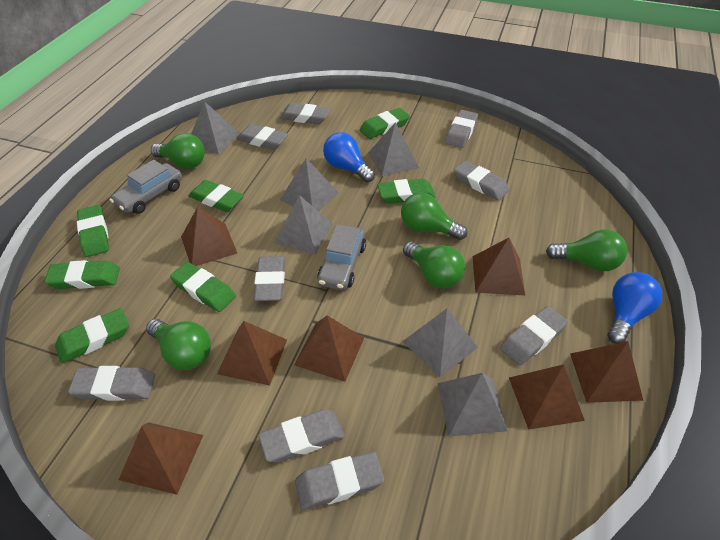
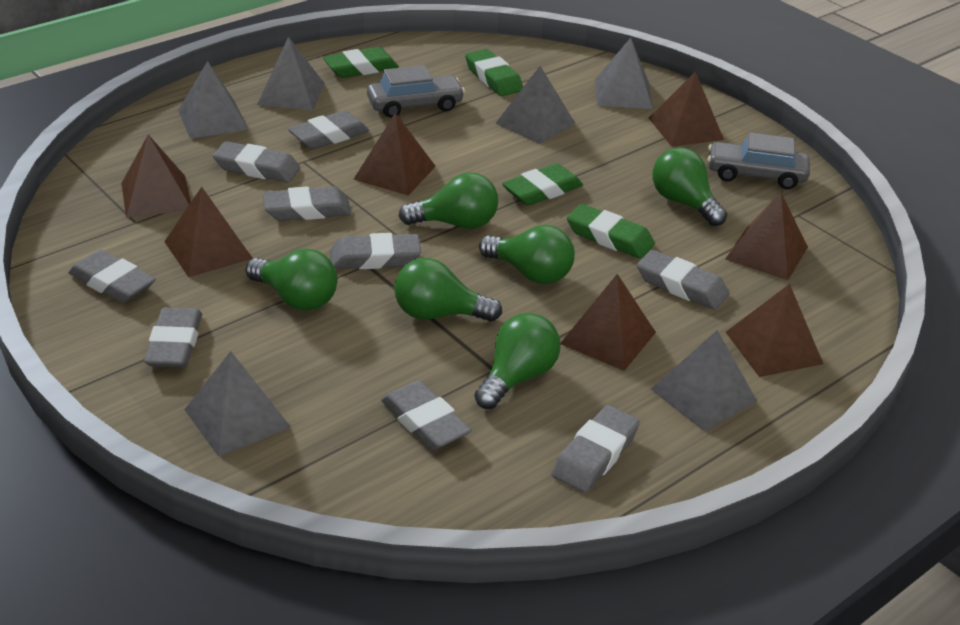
blue light bulb: 2 -> 0
green eraser: 7 -> 4
green light bulb: 5 -> 6

